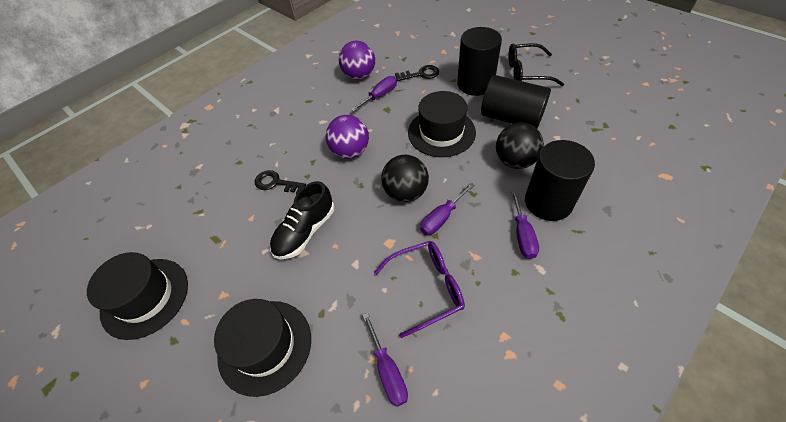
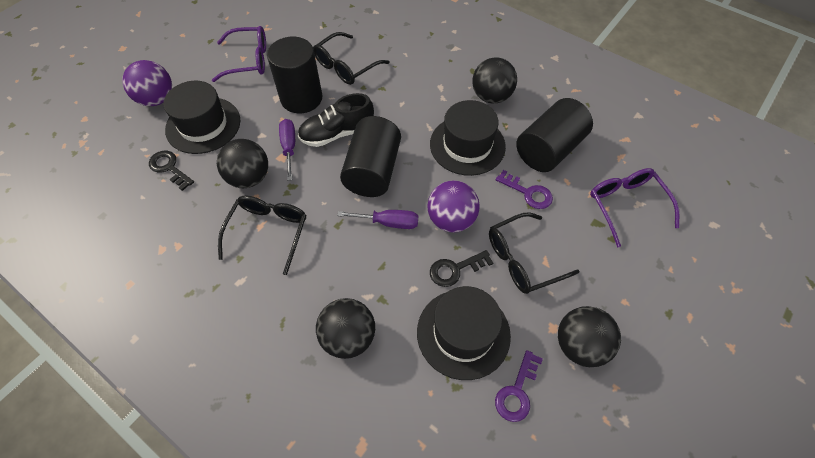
black ball: 2 -> 4
black glasses: 1 -> 3
purple glasses: 1 -> 2
purple key: 0 -> 2
purple screwdriver: 4 -> 2

